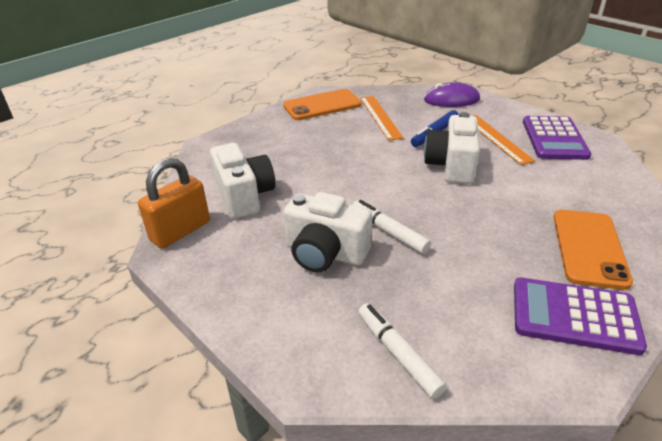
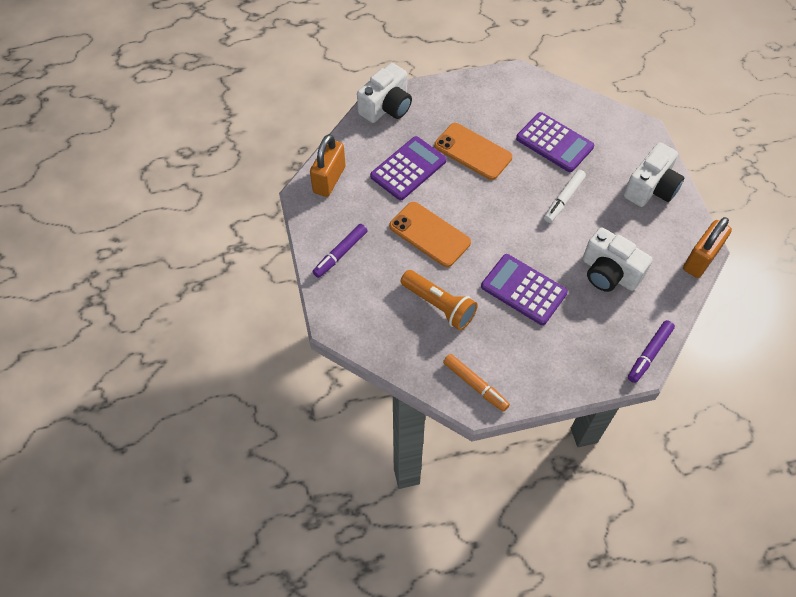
blue marker: 1 -> 0
orange flashlight: 0 -> 1
orange marker: 0 -> 1
orange padlock: 1 -> 2
orange ruler: 2 -> 0
purple calculator: 2 -> 3
purple marker: 0 -> 2
purple mouse: 1 -> 0
white marker: 2 -> 1

